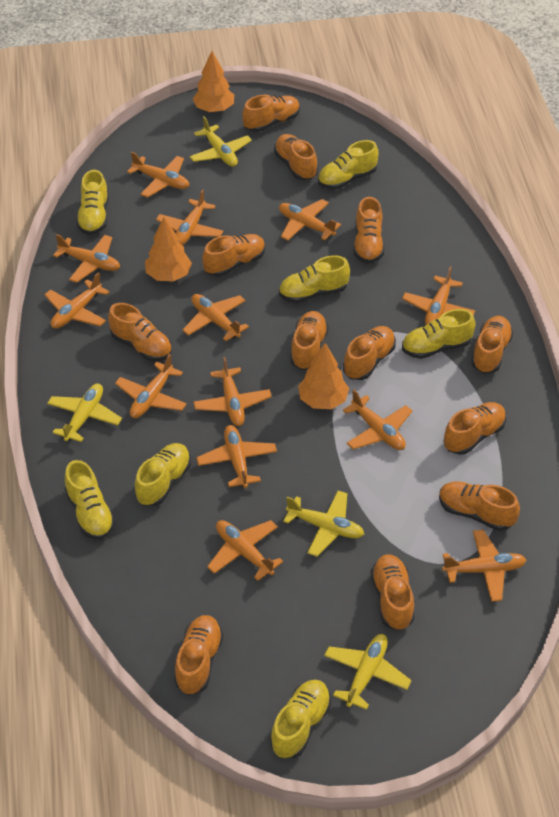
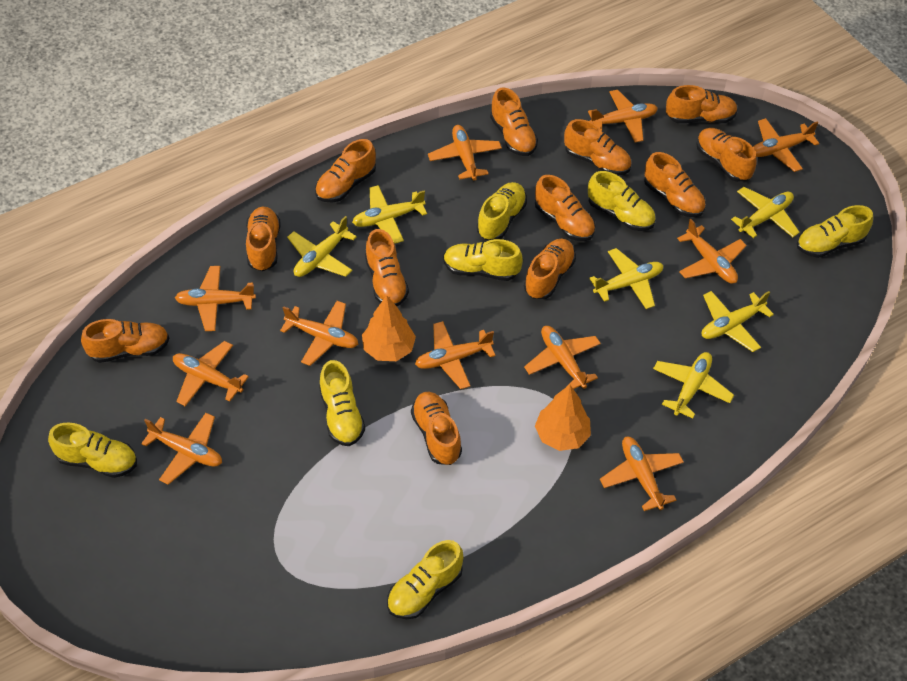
orange plane: 13 -> 11
orange tree: 3 -> 2
yellow plane: 4 -> 6

